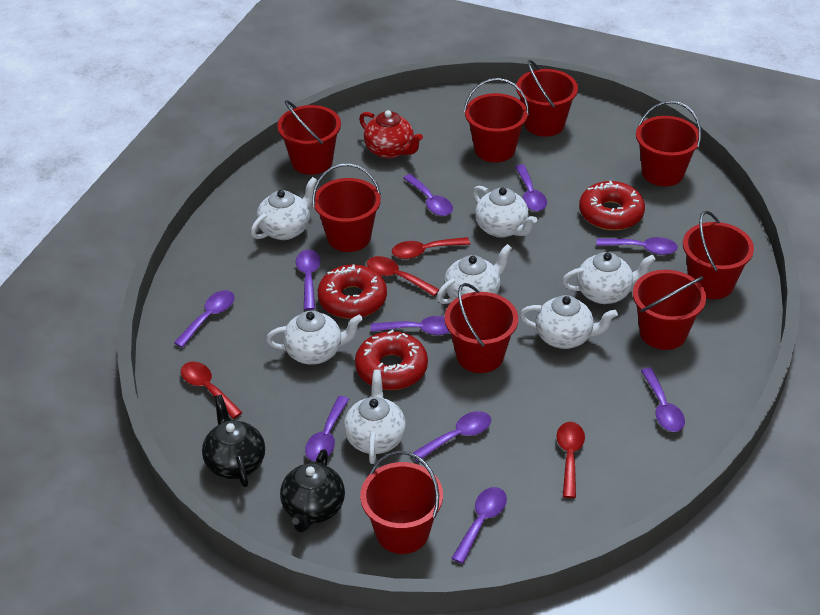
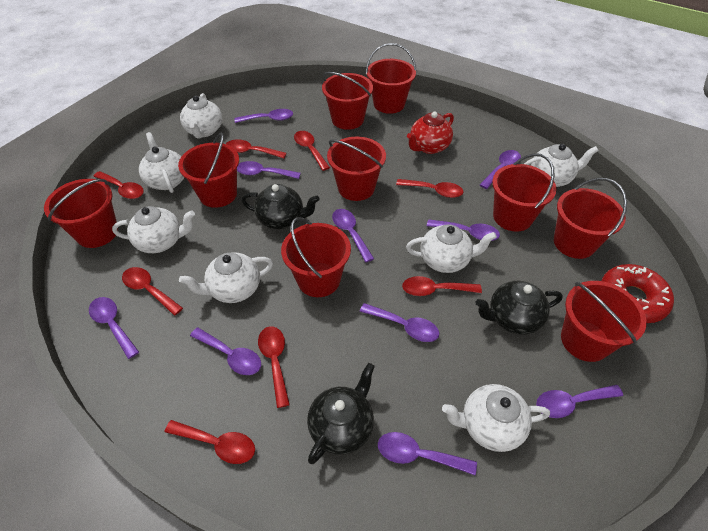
black teapot: 2 -> 3
red donut: 3 -> 1
red spoon: 4 -> 8

